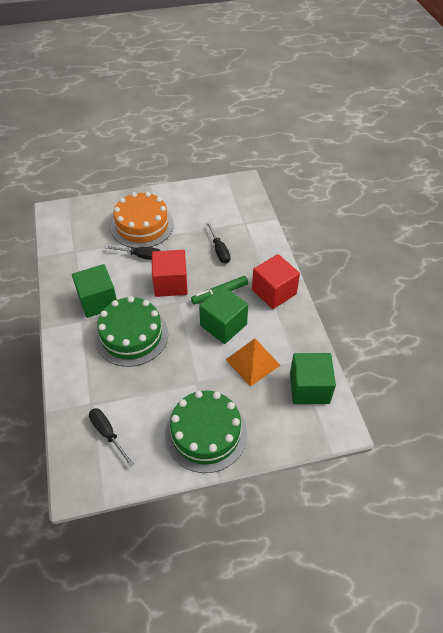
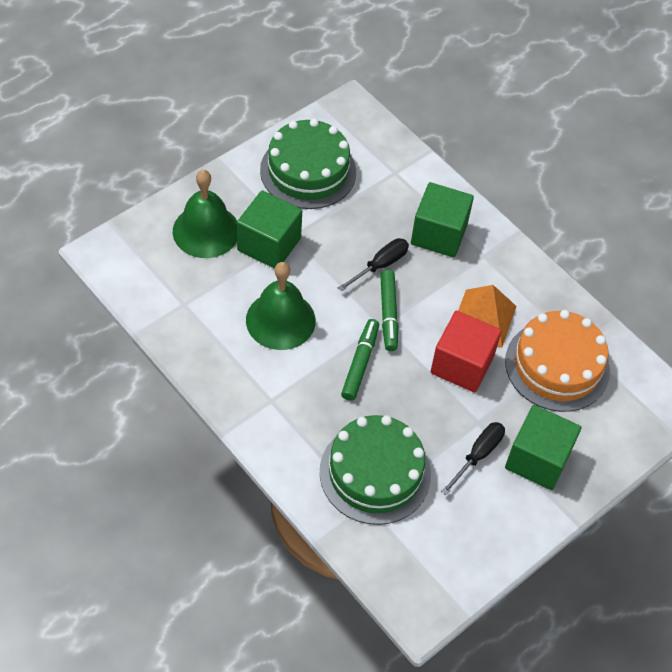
black screwdriver: 3 -> 2
green bell: 0 -> 2
green marker: 1 -> 2
red cube: 2 -> 1

